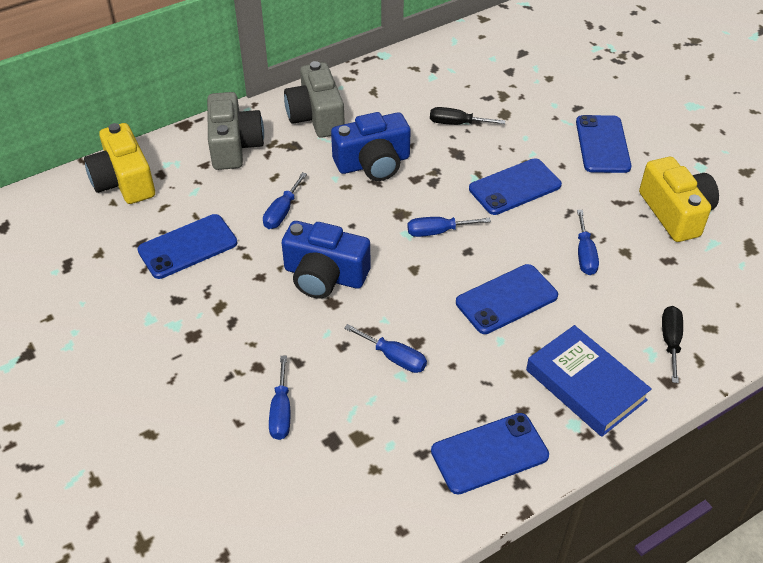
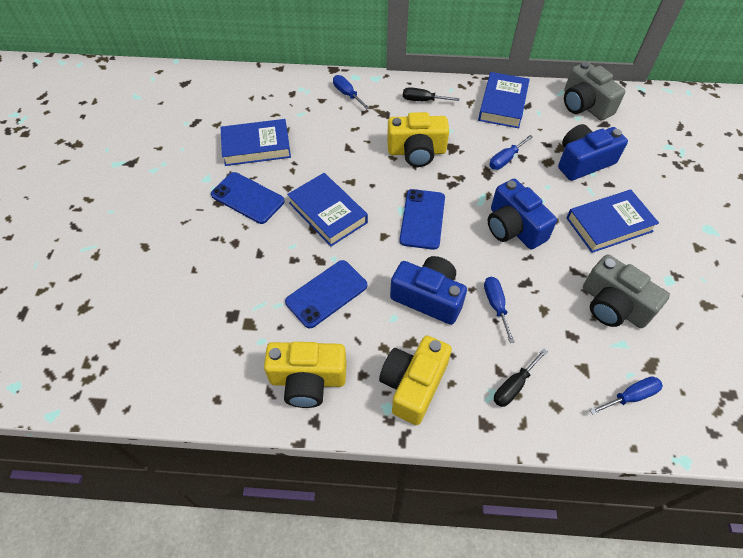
blue book: 1 -> 4
blue camera: 2 -> 3
blue phone: 5 -> 3
blue screwdriver: 5 -> 4
yellow camera: 2 -> 3

